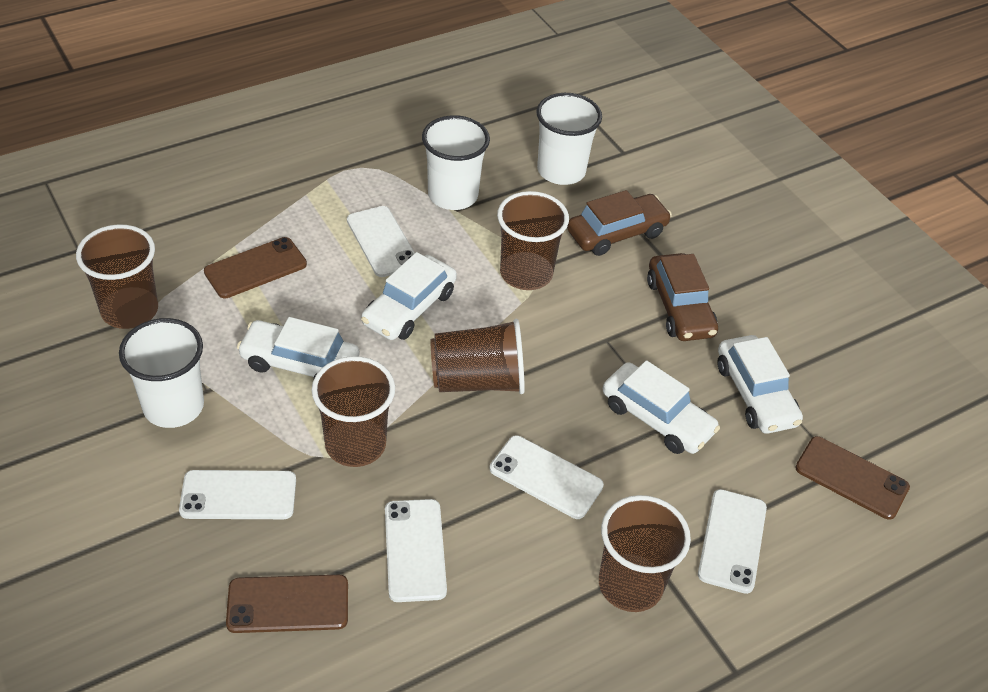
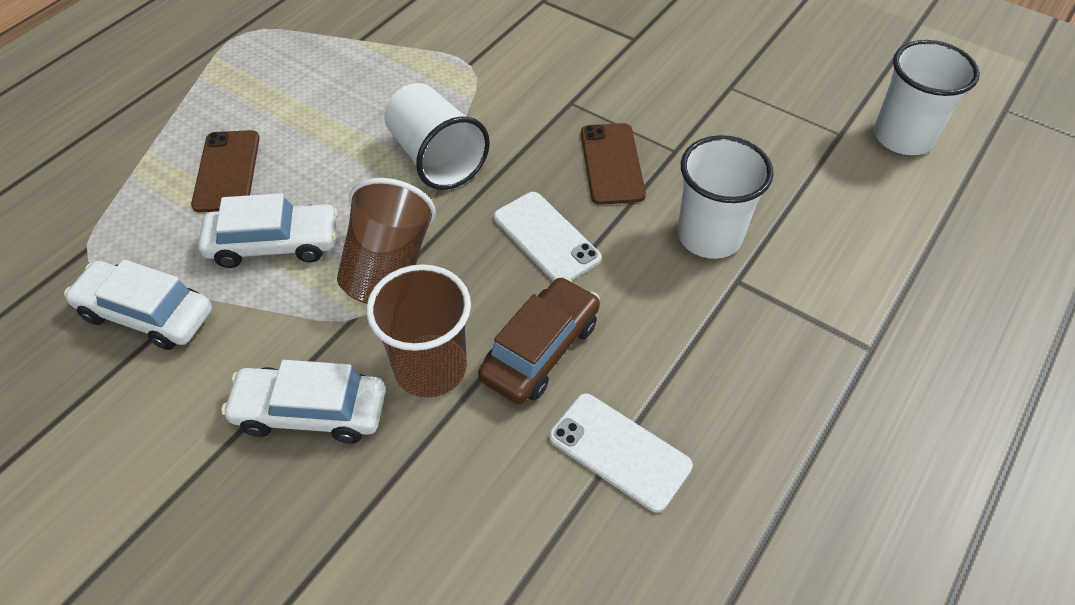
brown car: 2 -> 1
brown cup: 5 -> 2
brown phone: 3 -> 2
white car: 4 -> 3
white phone: 5 -> 2

